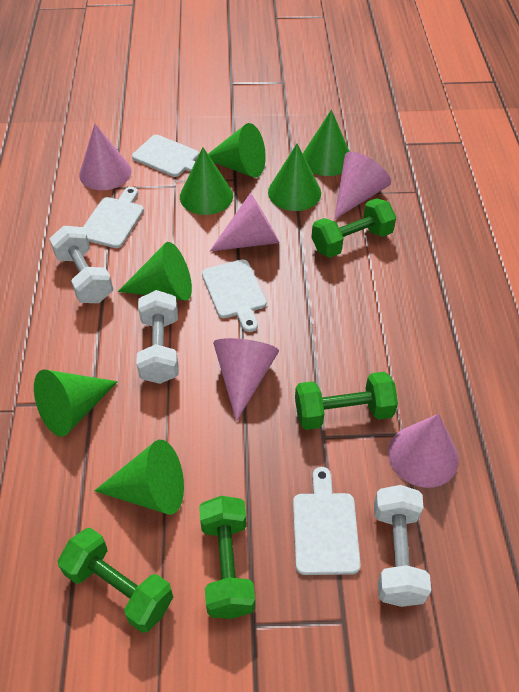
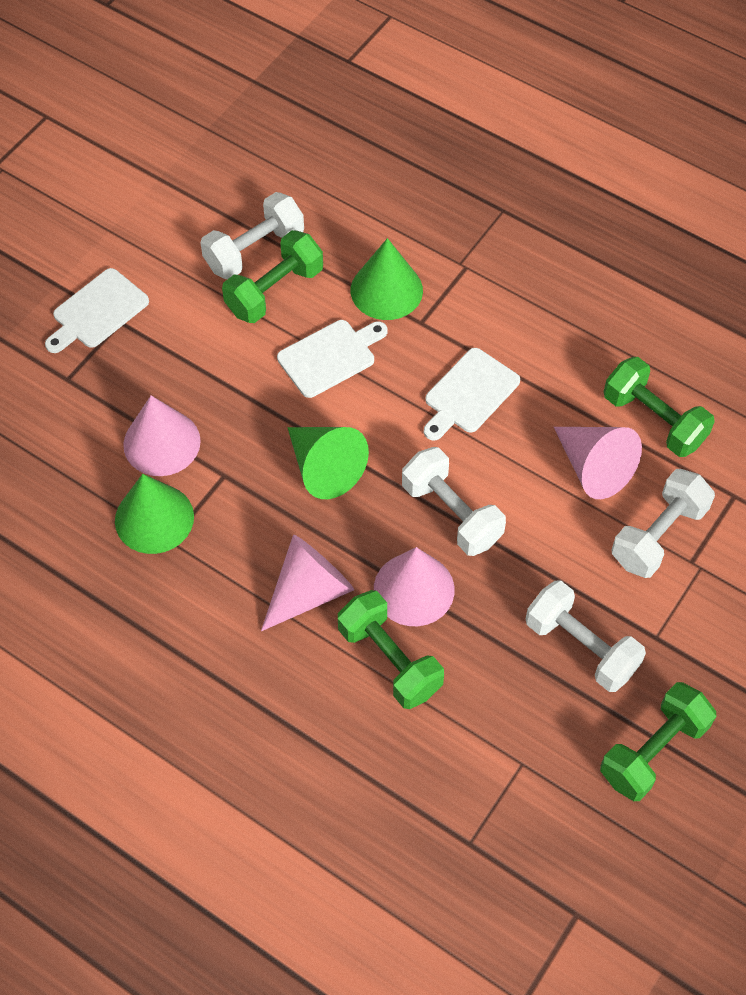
green cone: 7 -> 3
pink cone: 5 -> 4
white cutting board: 4 -> 3
white dumbbell: 3 -> 4

